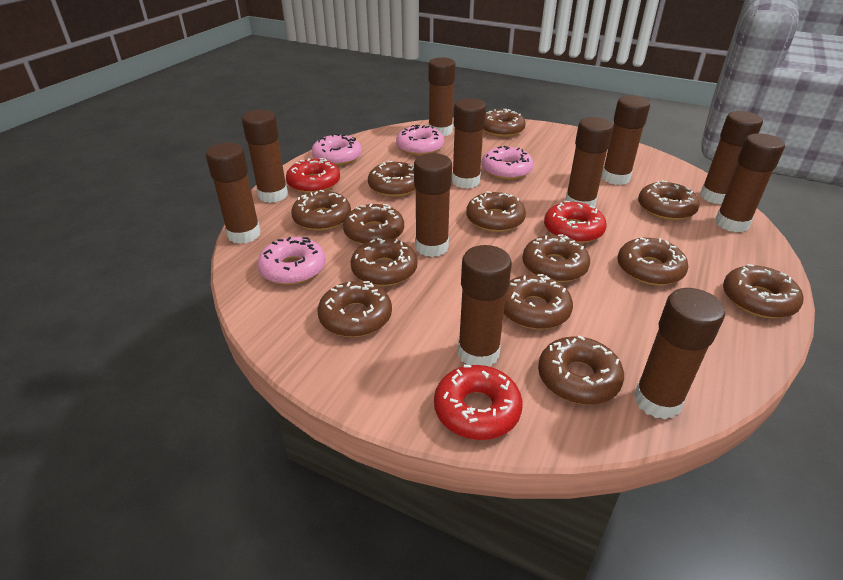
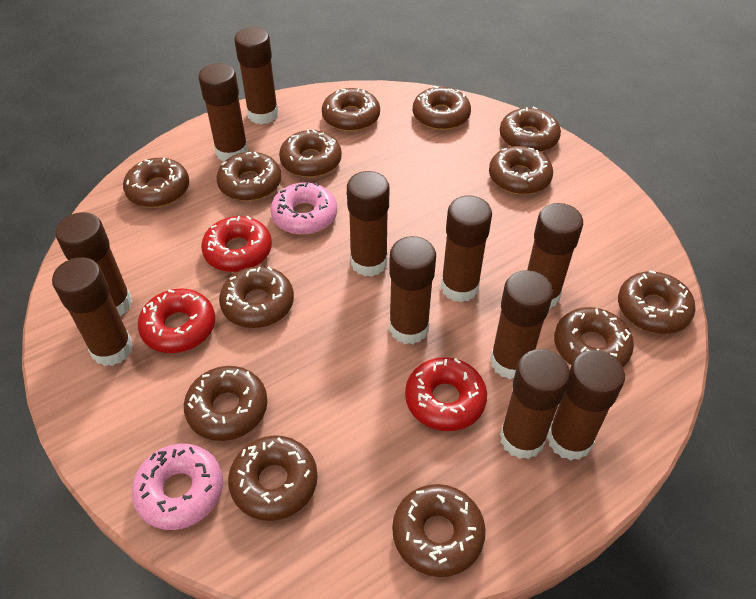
pink donut: 4 -> 2

